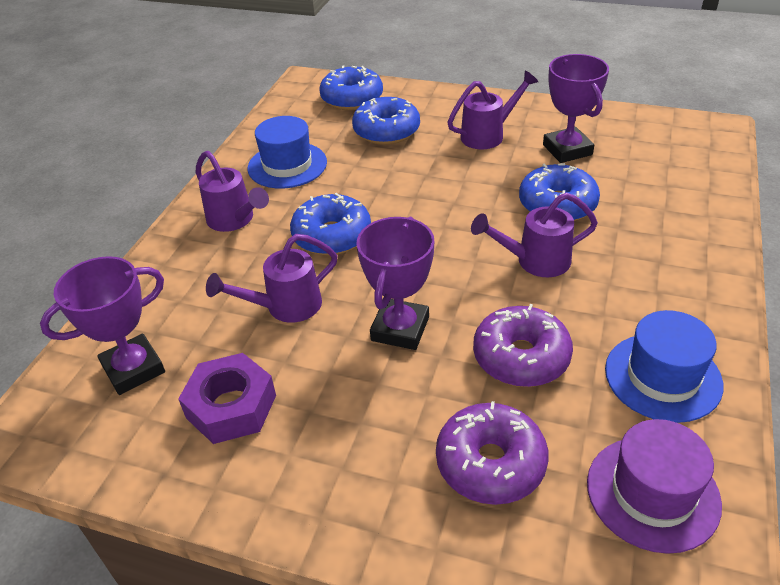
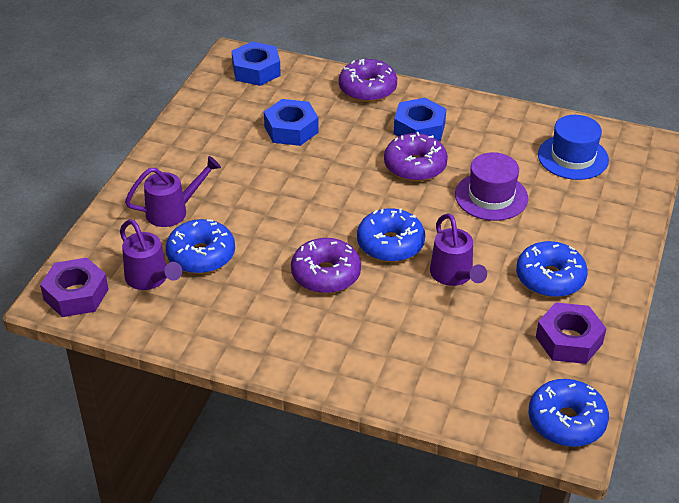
blue hat: 2 -> 1
blue nut: 0 -> 3
purple donut: 2 -> 3
purple nut: 1 -> 2
purple trophy: 3 -> 0
purple watering can: 4 -> 3

